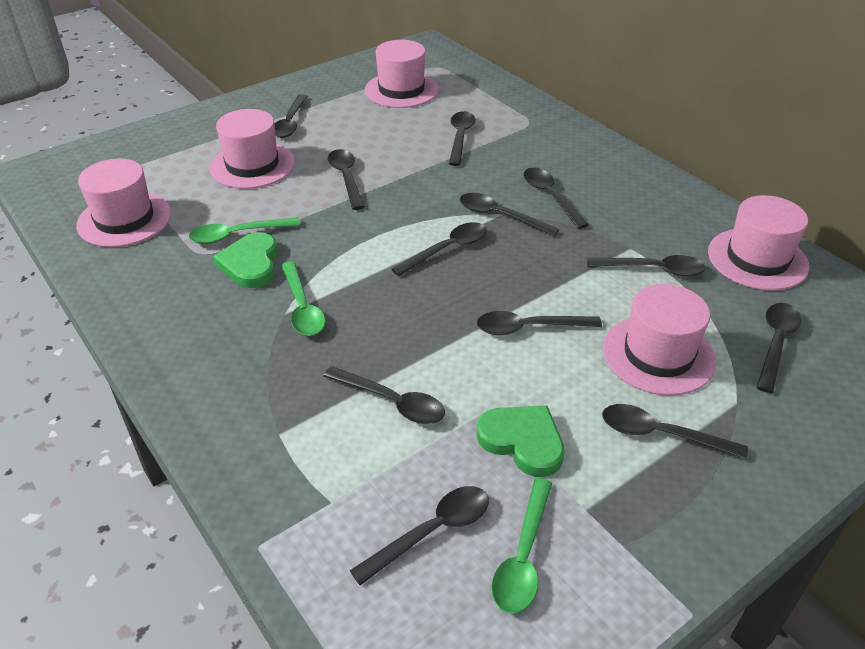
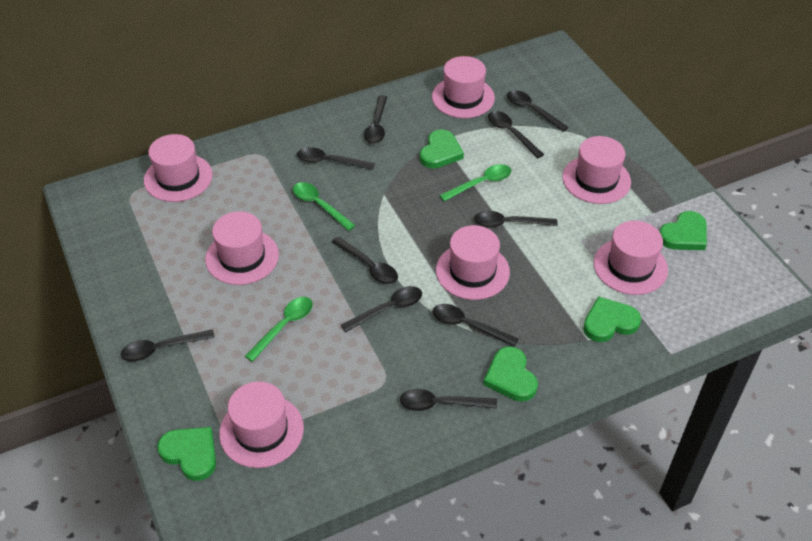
black spoon: 12 -> 10
green heart: 2 -> 5
pink hat: 5 -> 7

